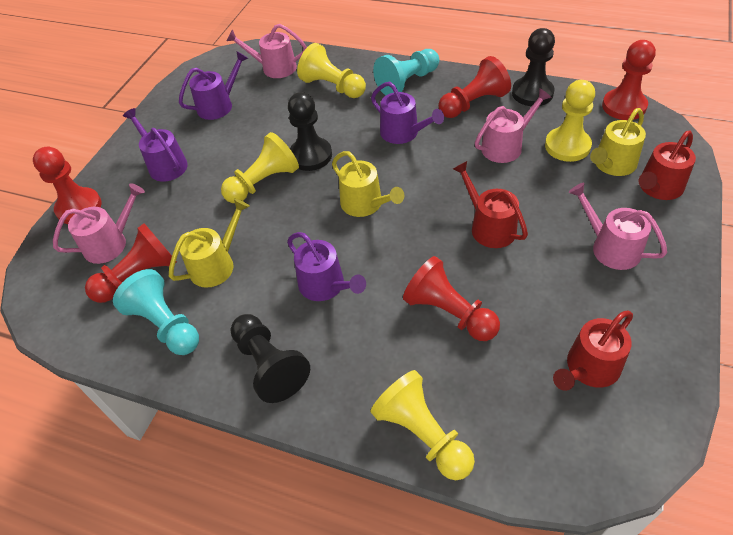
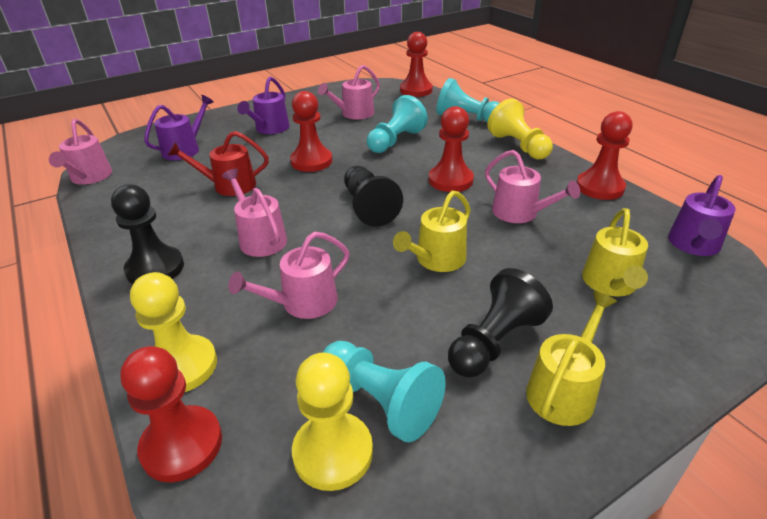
pink watering can: 4 -> 5
purple watering can: 4 -> 3
red watering can: 3 -> 1
turquoise pawn: 2 -> 3
yellow pawn: 4 -> 3

